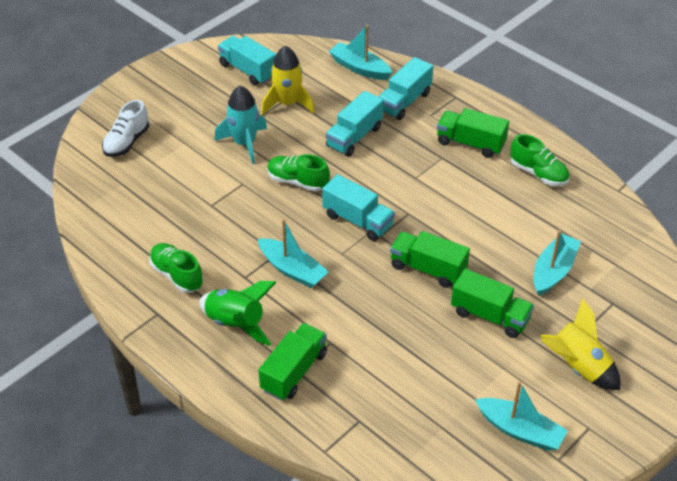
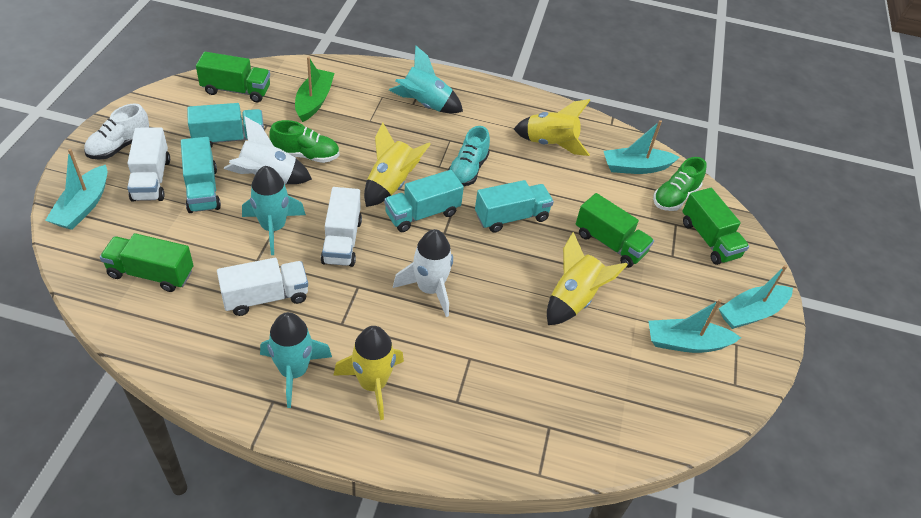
green boat: 0 -> 1
green rocket: 1 -> 0
green shoe: 3 -> 2
turquoise rocket: 1 -> 3
turquoise shoe: 0 -> 1
white rocket: 0 -> 2
white truck: 0 -> 3
yellow rocket: 2 -> 4

